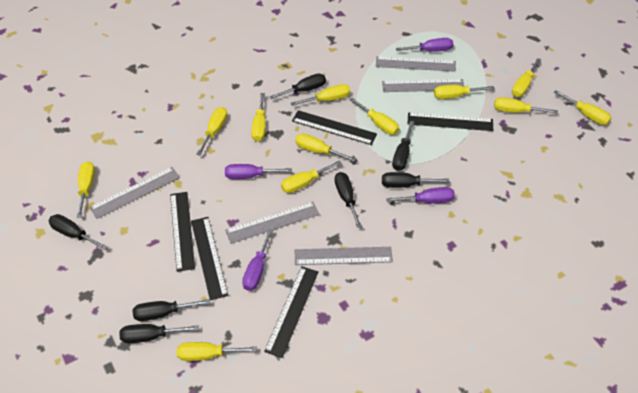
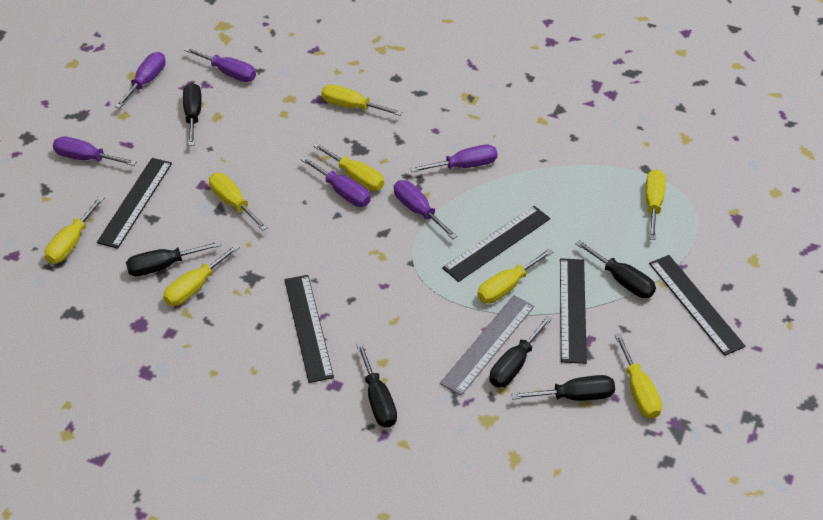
black screwdriver: 7 -> 6
grey ruler: 5 -> 1
purple screwdriver: 4 -> 6
yellow screwdriver: 12 -> 8

